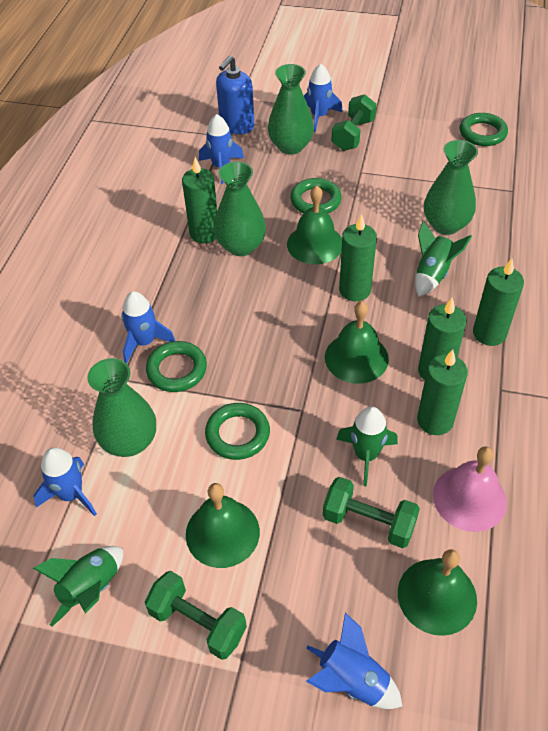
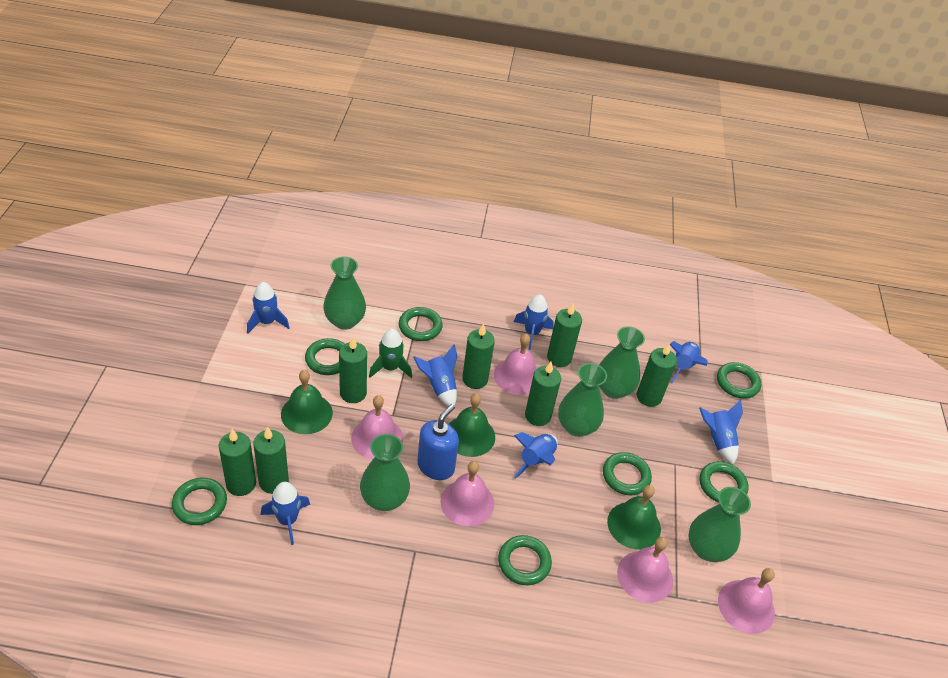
blue rocket: 5 -> 7
green bell: 4 -> 3
green candle: 5 -> 7
green dumbbell: 3 -> 0
green ring: 4 -> 7
green rocket: 3 -> 1
green vase: 4 -> 5
pink bell: 1 -> 5

